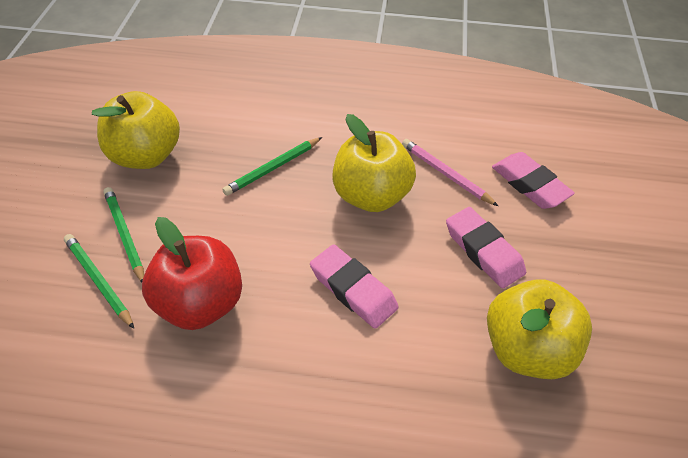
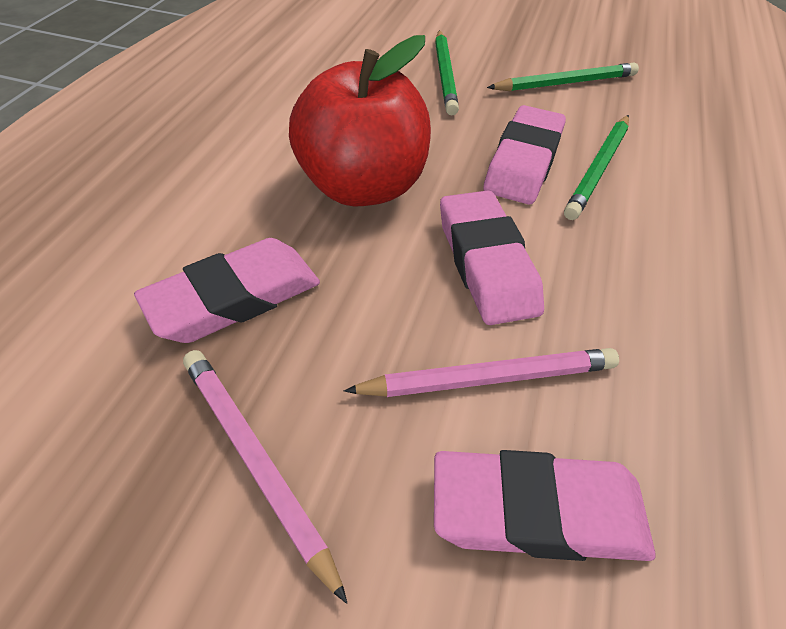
pink eraser: 3 -> 4
pink pencil: 1 -> 2
yellow apple: 3 -> 0

